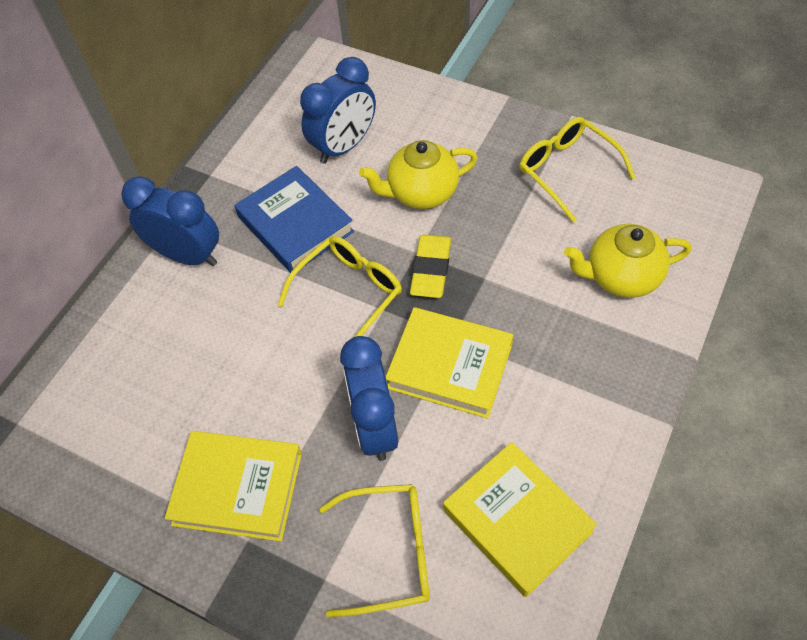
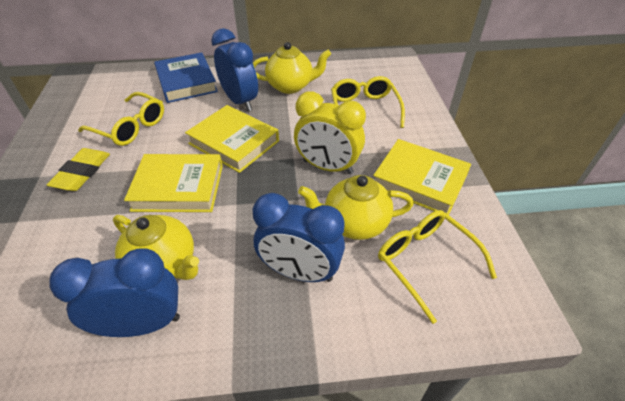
yellow clock: 0 -> 1
yellow teapot: 2 -> 3

